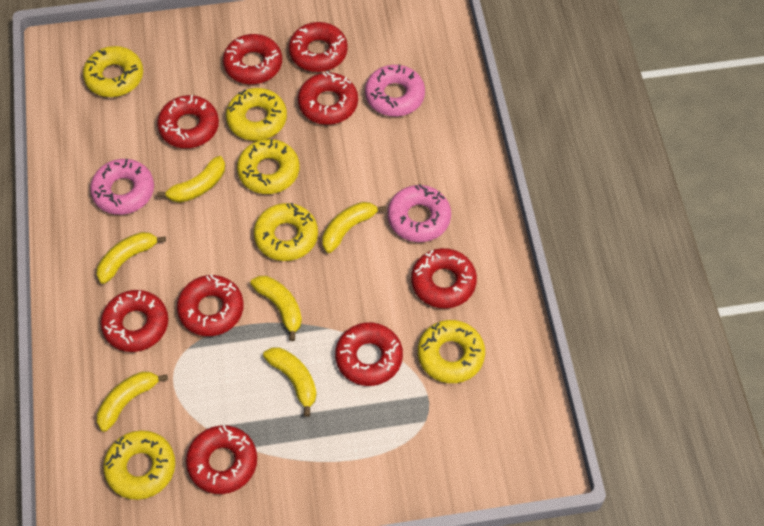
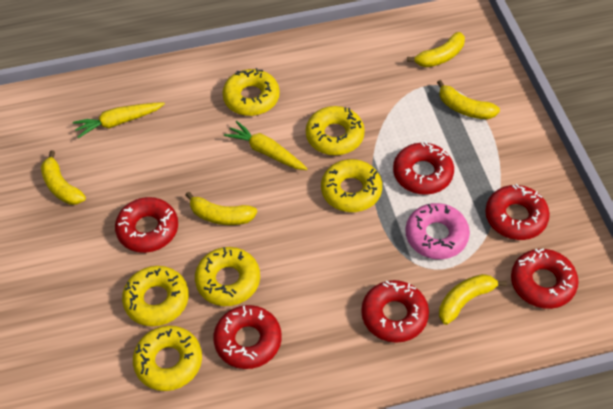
pink donut: 3 -> 1
red donut: 9 -> 6
yellow banana: 6 -> 5
yellow carrot: 0 -> 2

